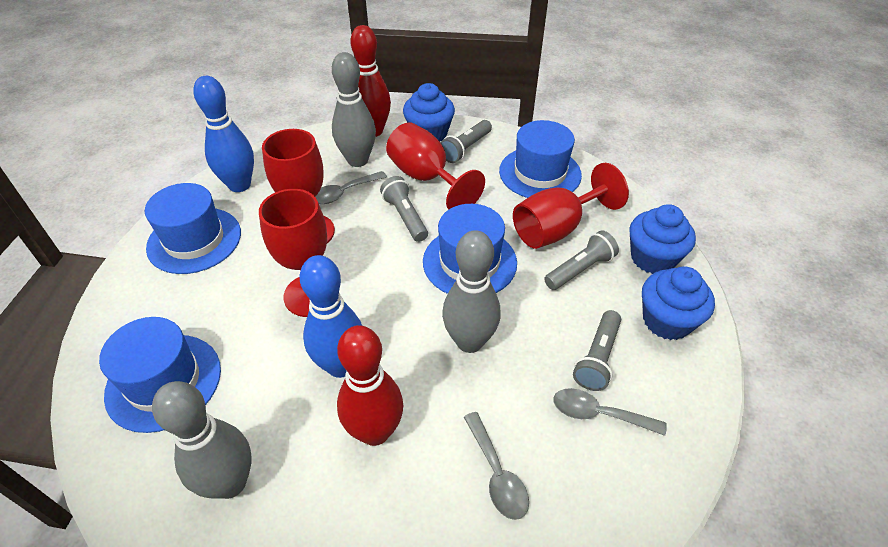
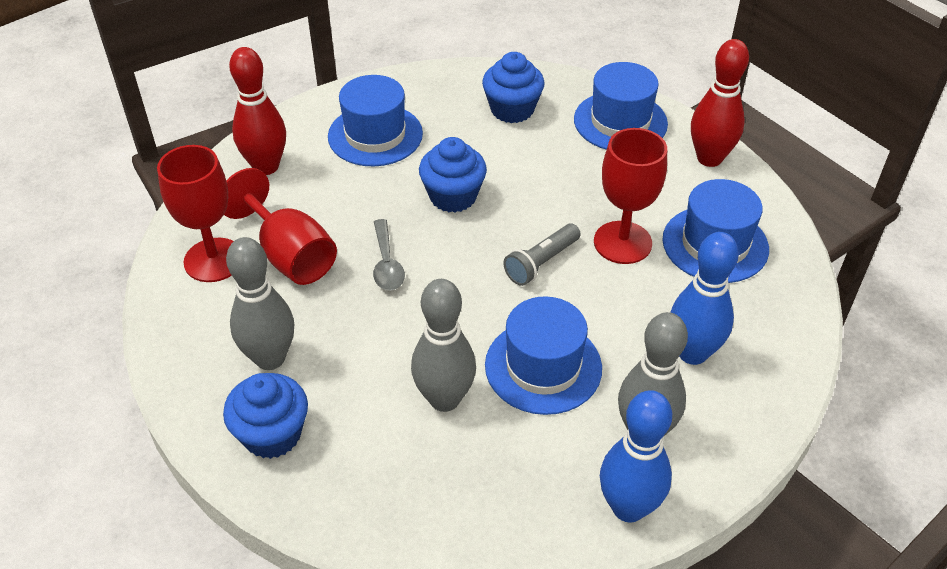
grey flashlight: 4 -> 1
grey spoon: 3 -> 1
red goblet: 4 -> 3

